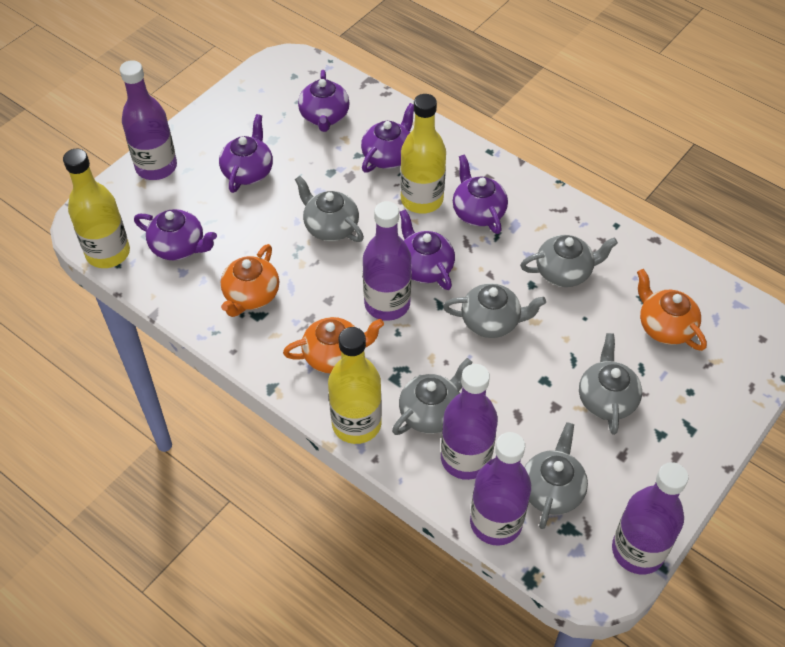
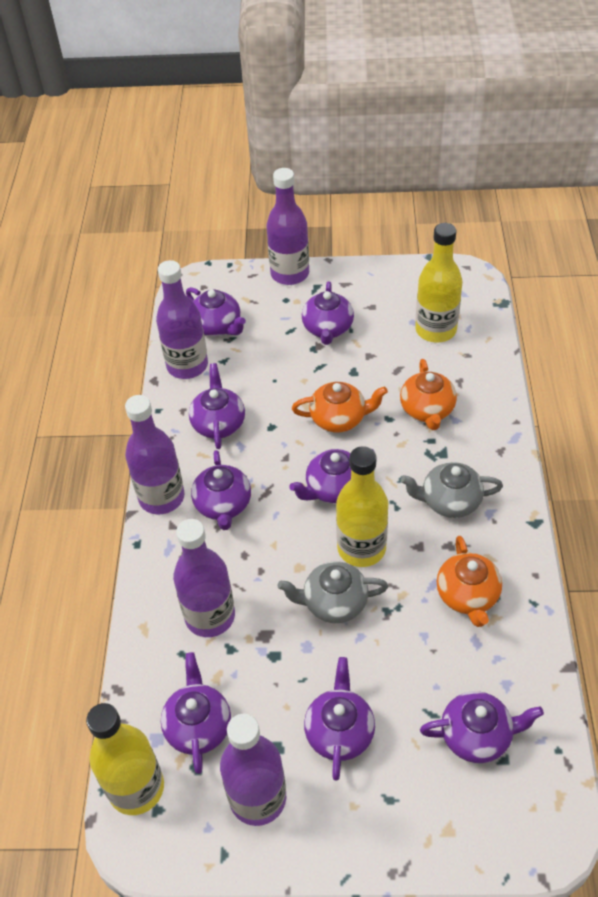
grey teapot: 6 -> 2
purple teapot: 6 -> 8

